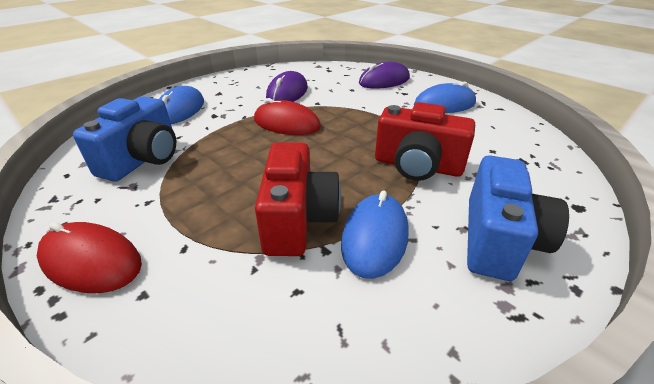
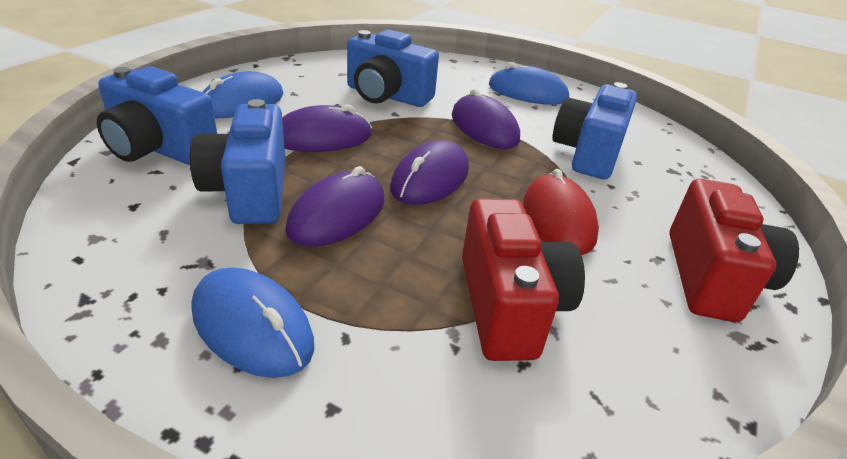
blue camera: 2 -> 4
purple mouse: 2 -> 4
red mouse: 2 -> 1

